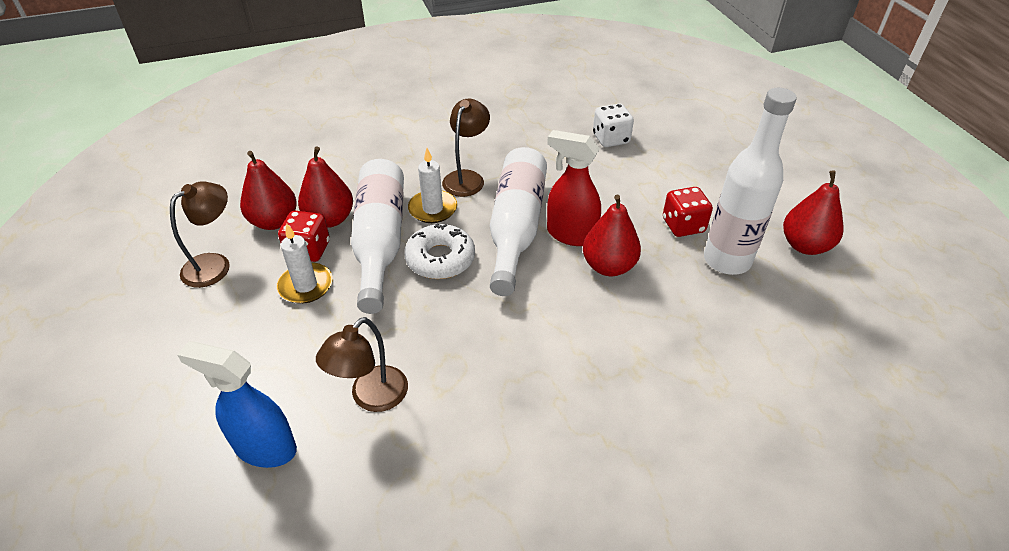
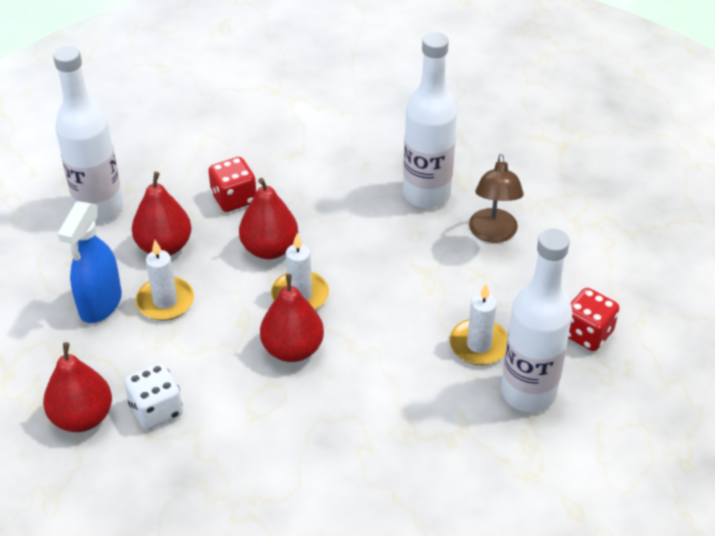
brown lamp: 3 -> 1
red spray bottle: 1 -> 0
white candle: 2 -> 3
white donut: 1 -> 0

